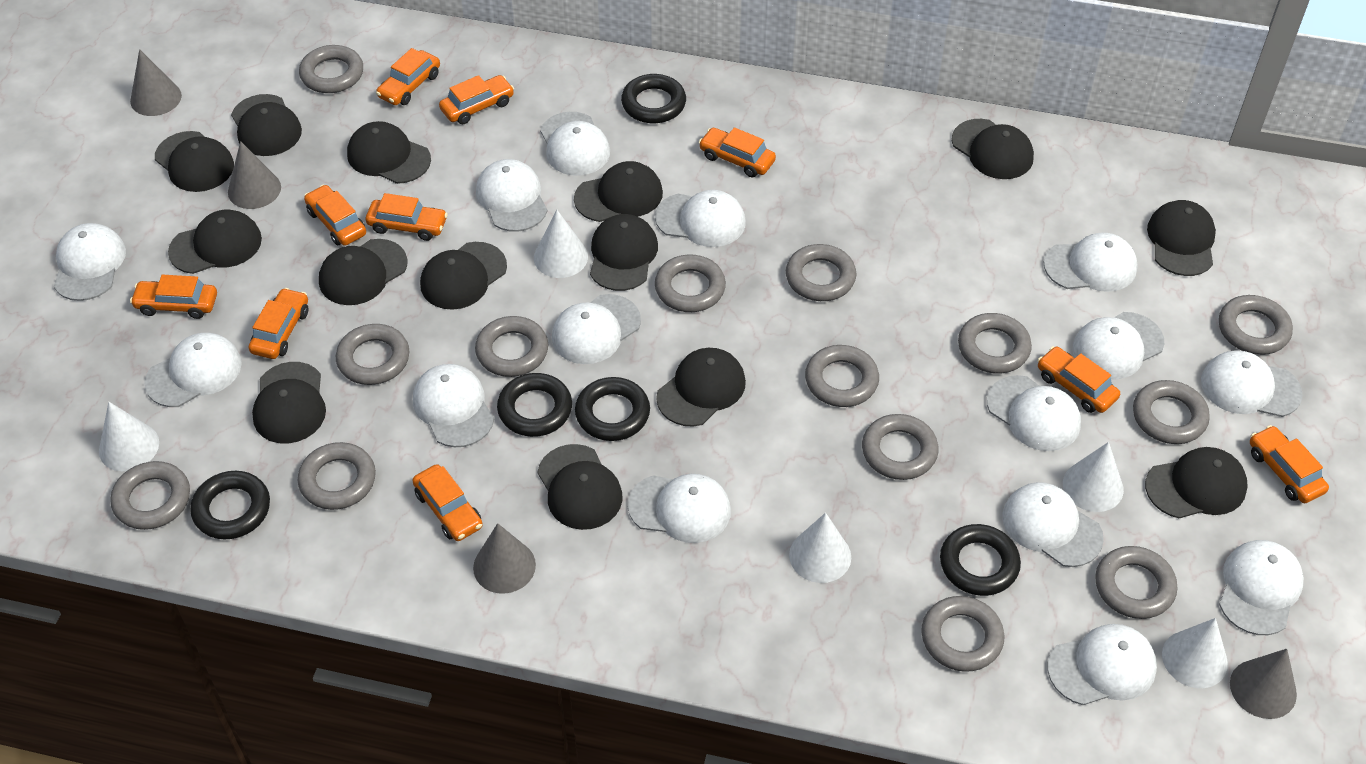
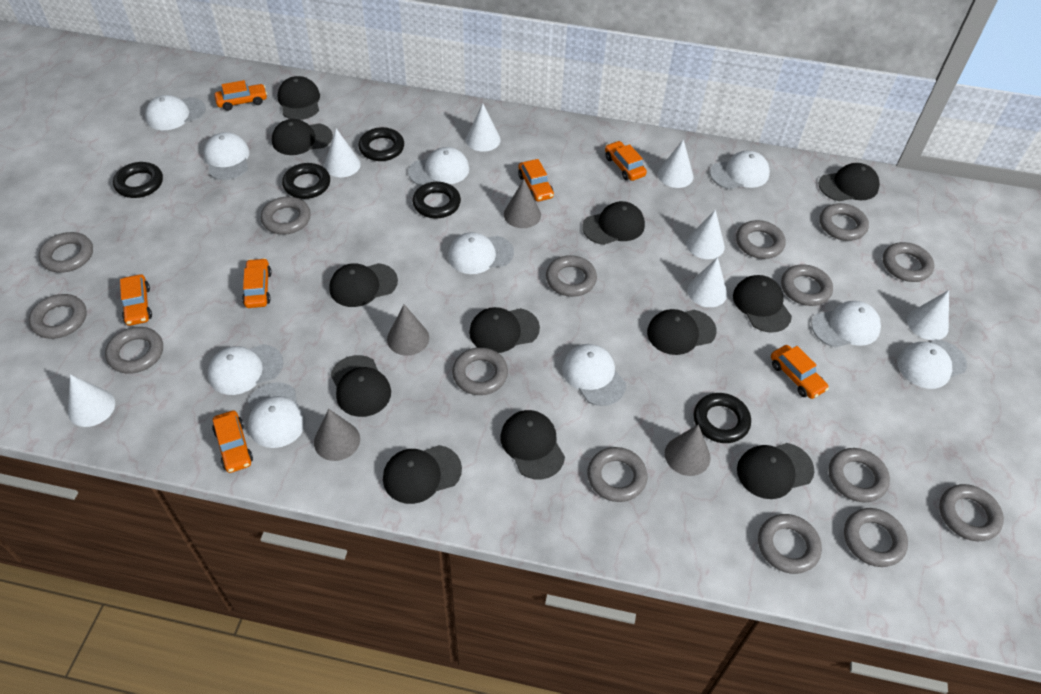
black cap: 14 -> 12
grey ring: 14 -> 15
orange car: 10 -> 7
white cap: 15 -> 10
white cone: 5 -> 7

